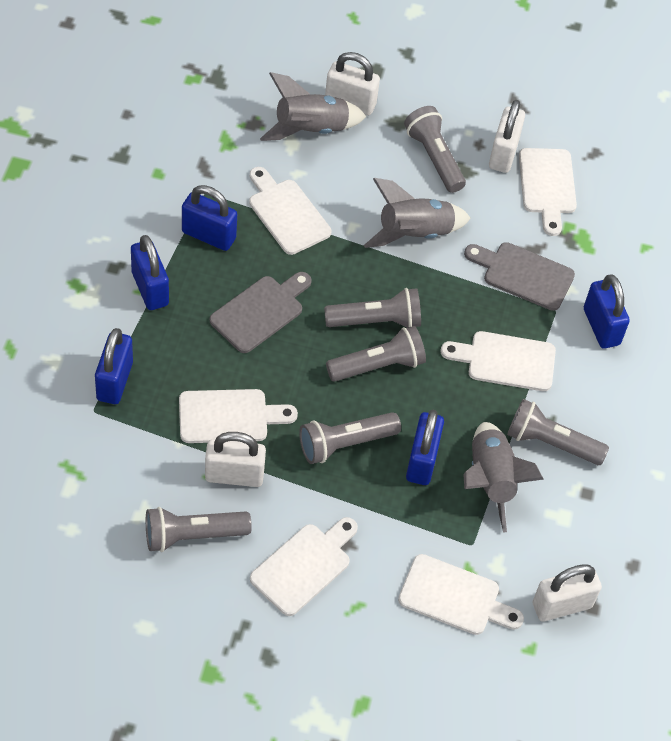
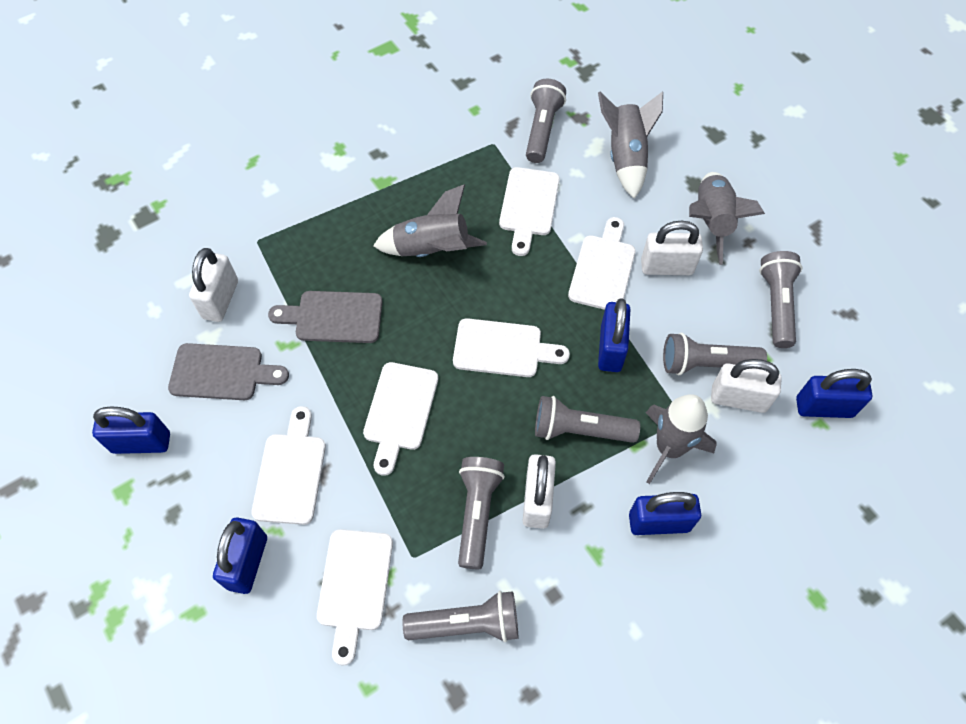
grey rocket: 3 -> 4

